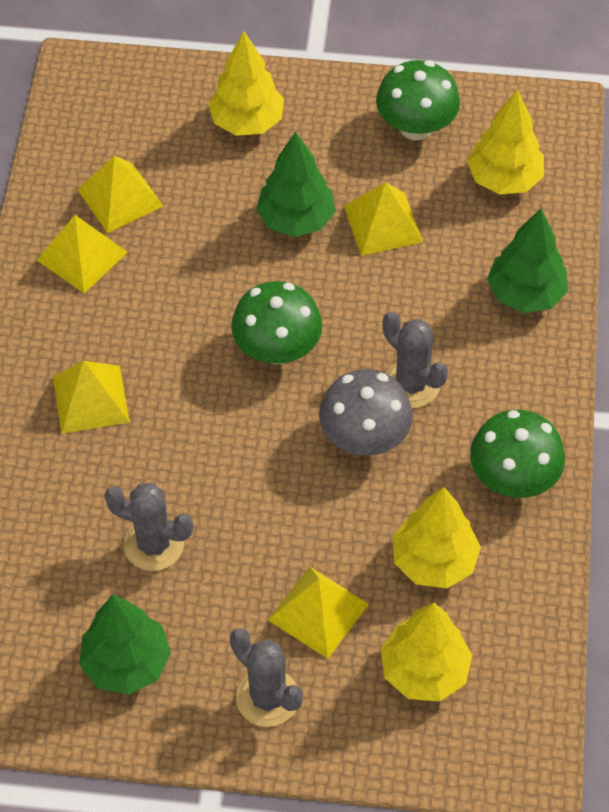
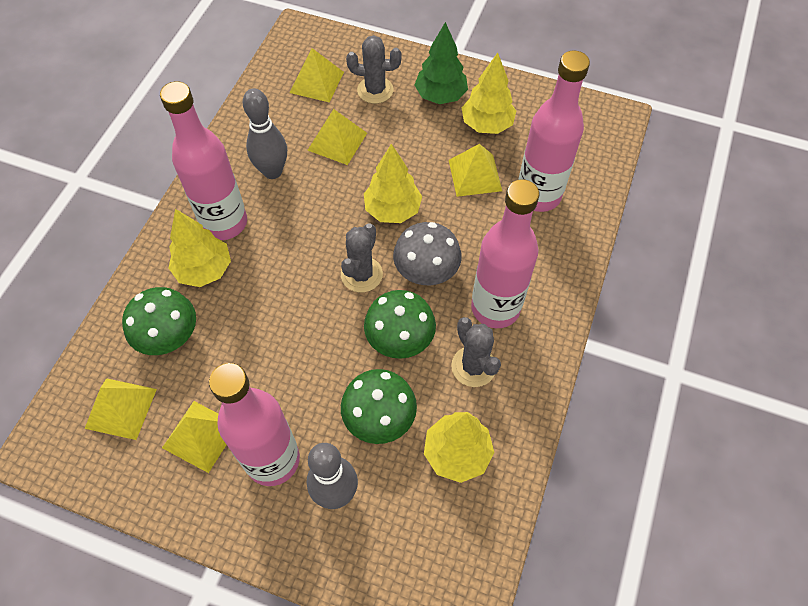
green tree: 3 -> 1
grey bowling pin: 0 -> 2
pink bottle: 0 -> 4

